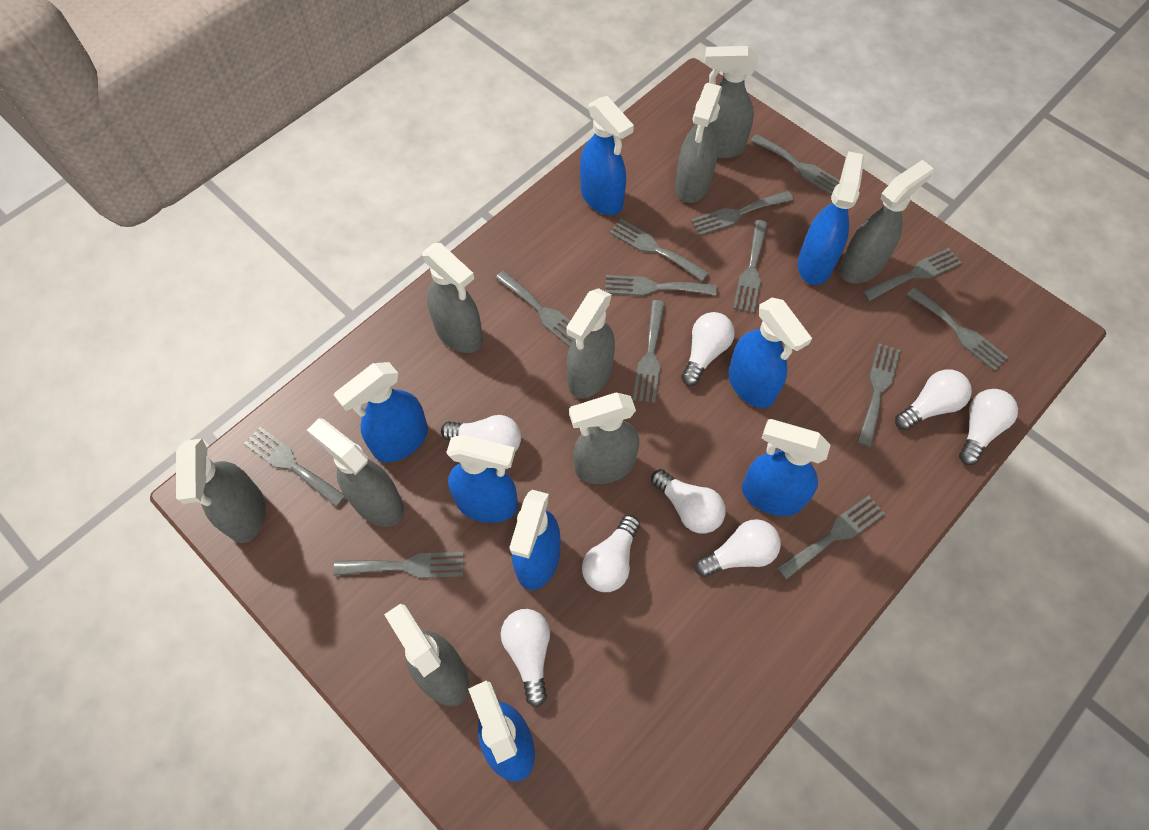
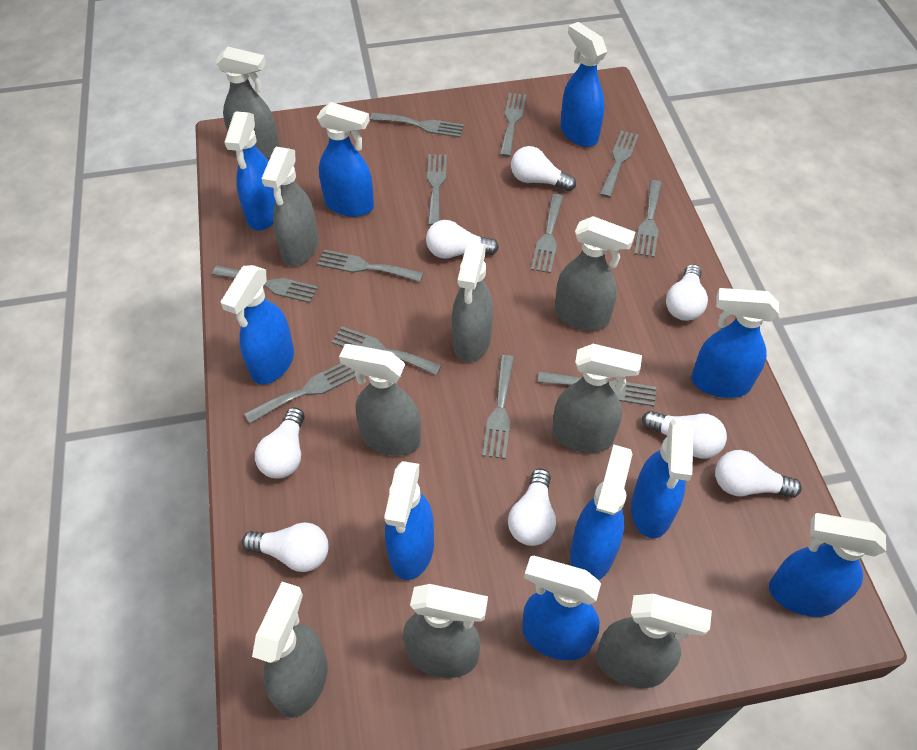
blue spray bottle: 8 -> 10
grey fork: 13 -> 12

